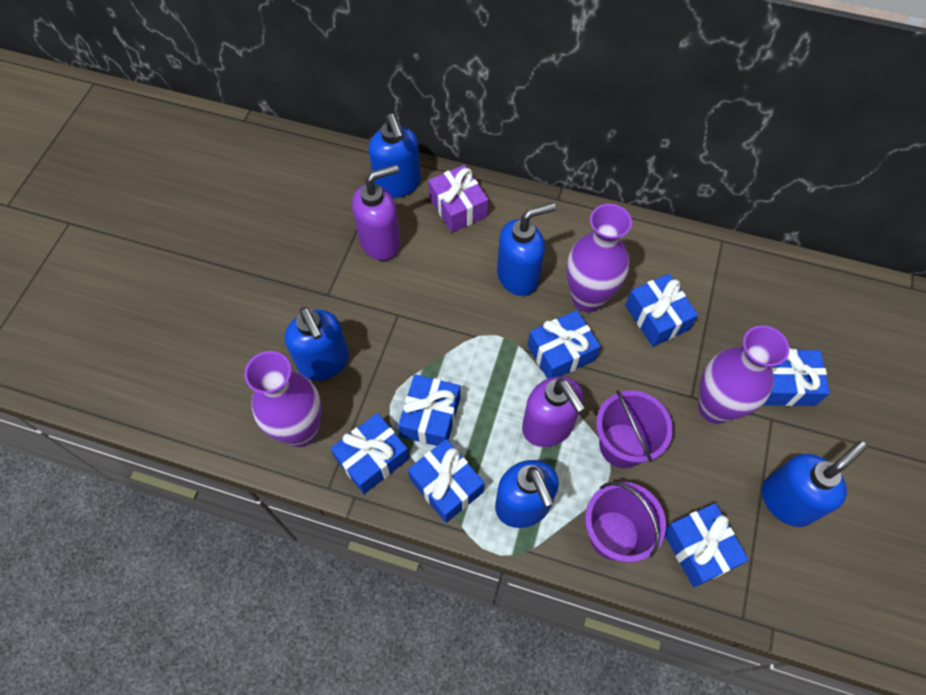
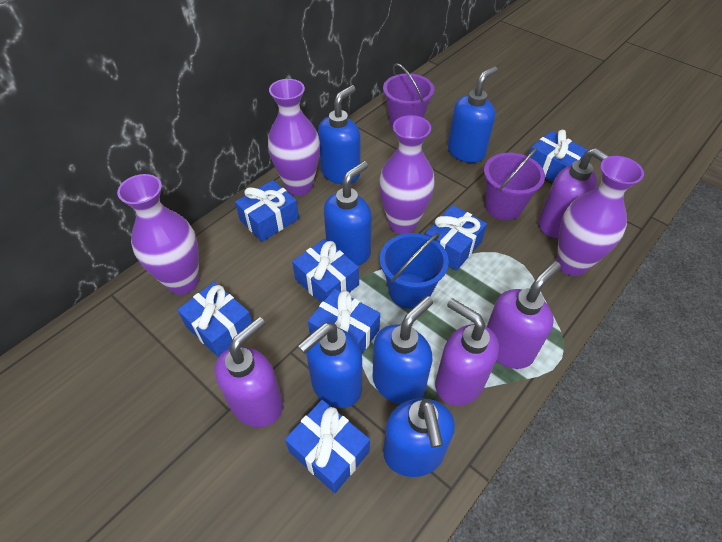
blue bucket: 0 -> 1
blue soap dispenser: 5 -> 6
purple gift: 1 -> 0
purple soap dispenser: 2 -> 4
purple vase: 3 -> 4

